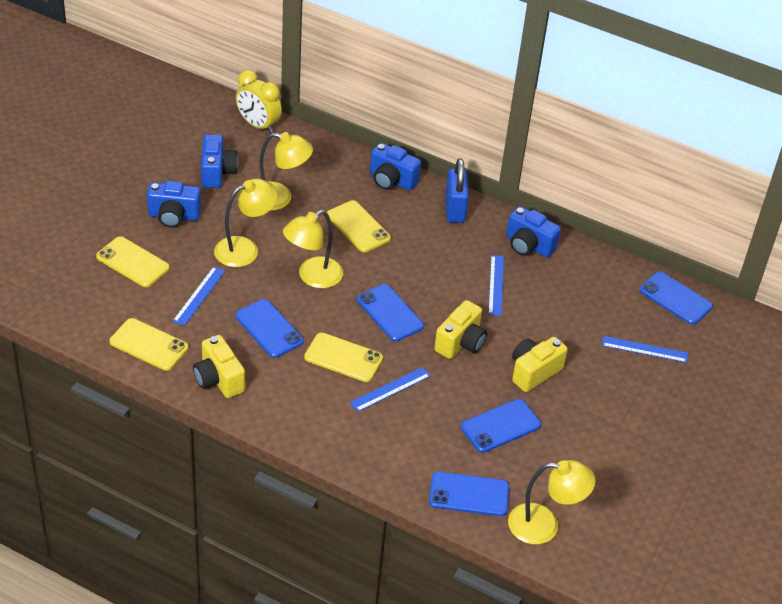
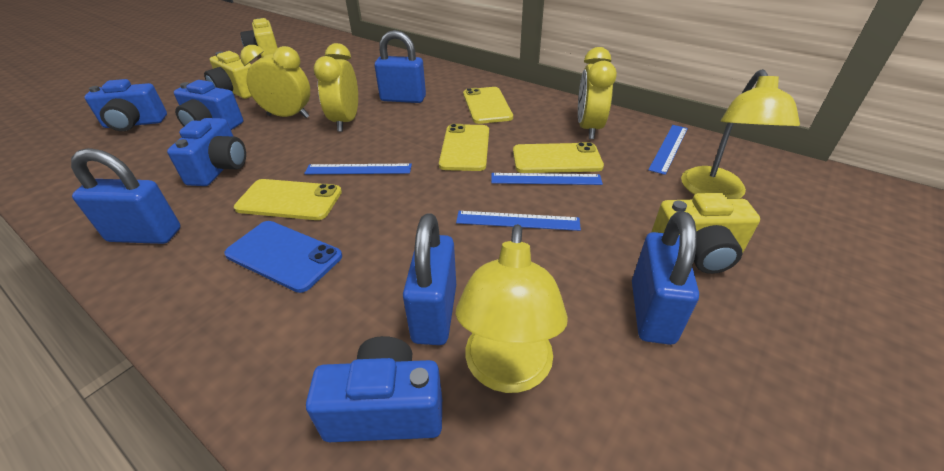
blue padlock: 1 -> 4
blue phone: 5 -> 1
yellow clock: 1 -> 3
yellow lamp: 4 -> 2

